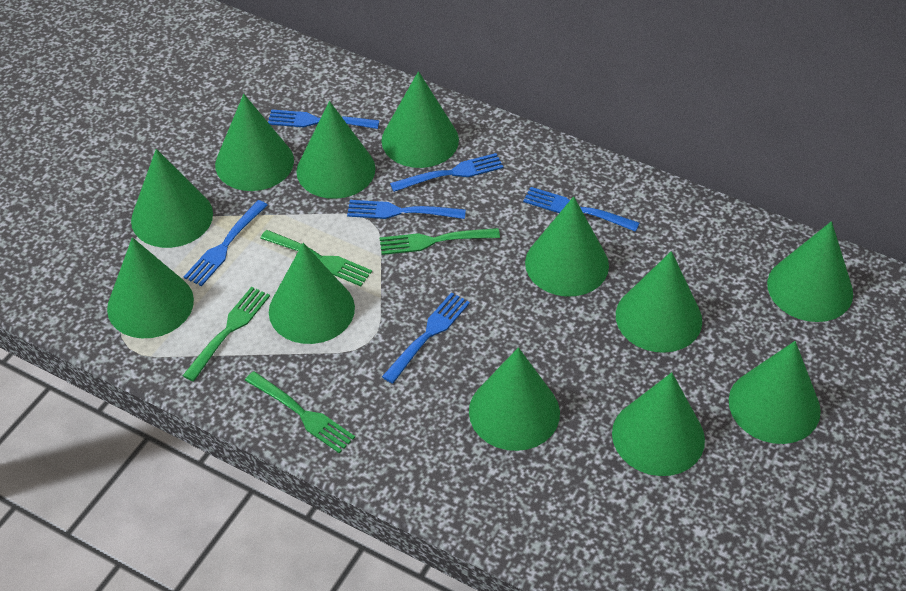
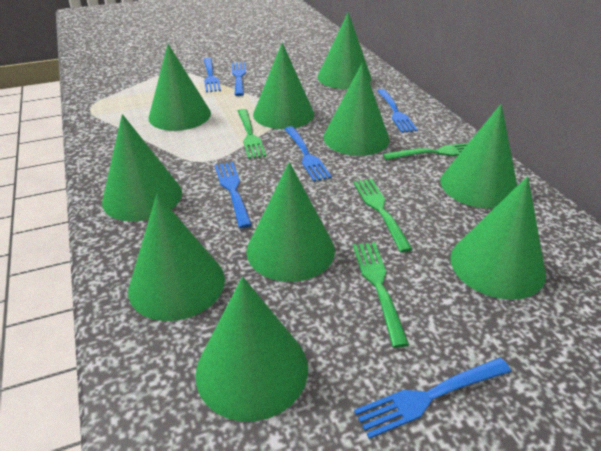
green cone: 12 -> 10

